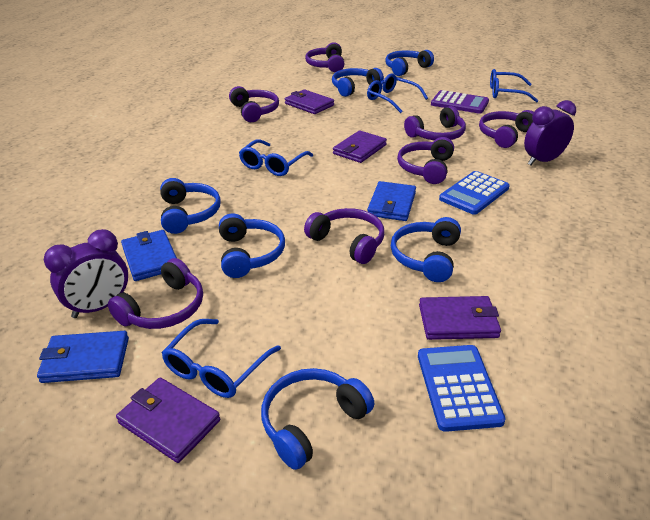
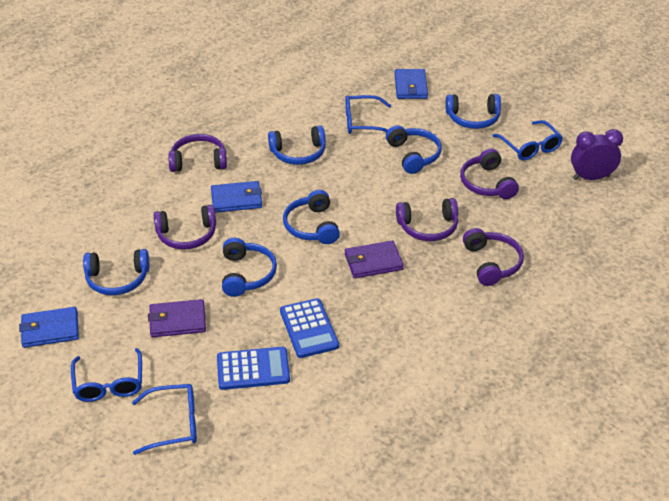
purple calculator: 1 -> 0
purple clock: 2 -> 1
purple headphones: 7 -> 5
purple wallet: 4 -> 2

